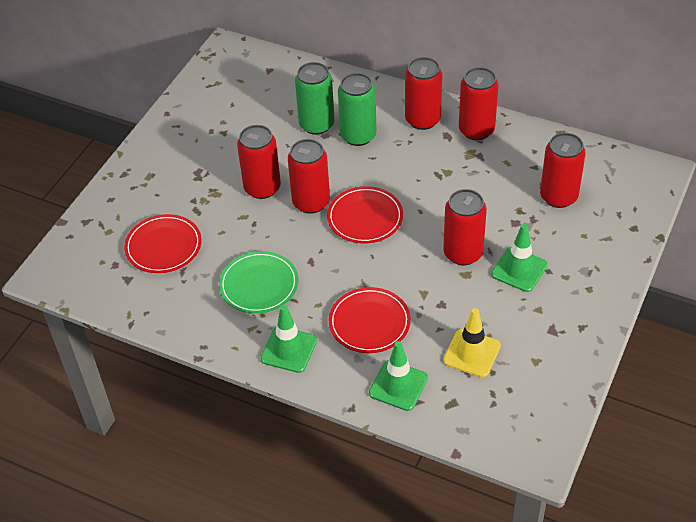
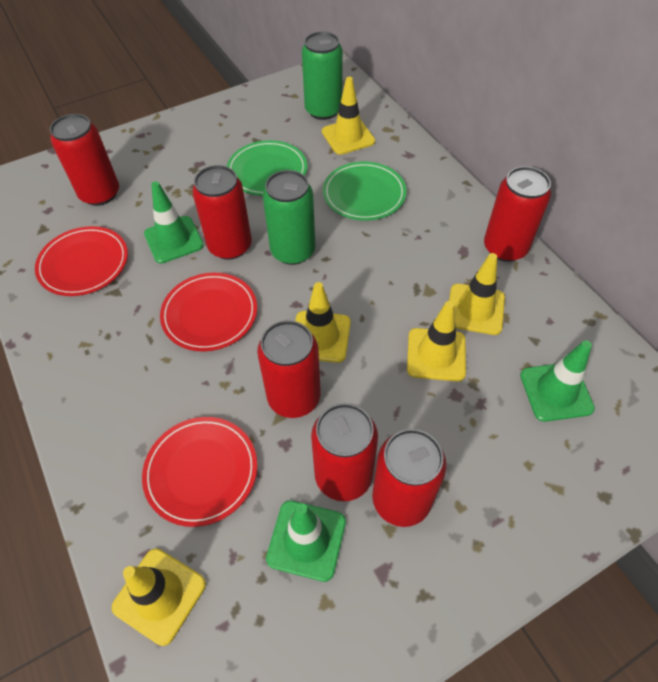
green plate: 1 -> 2
yellow traffic cone: 1 -> 5

